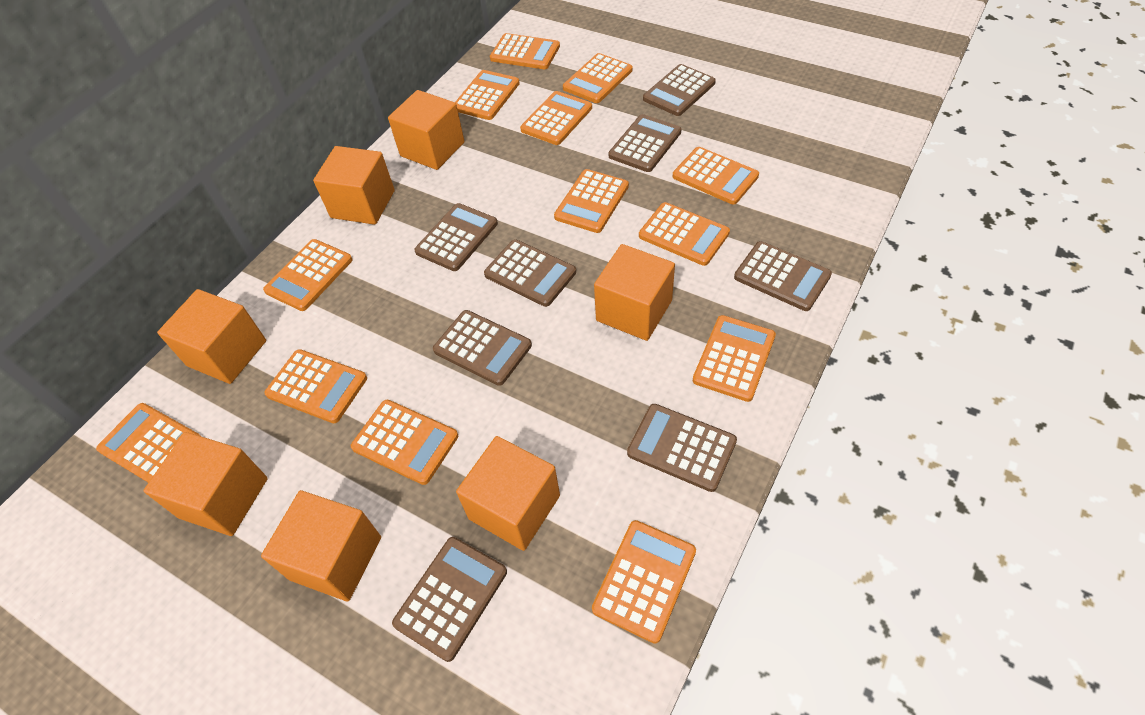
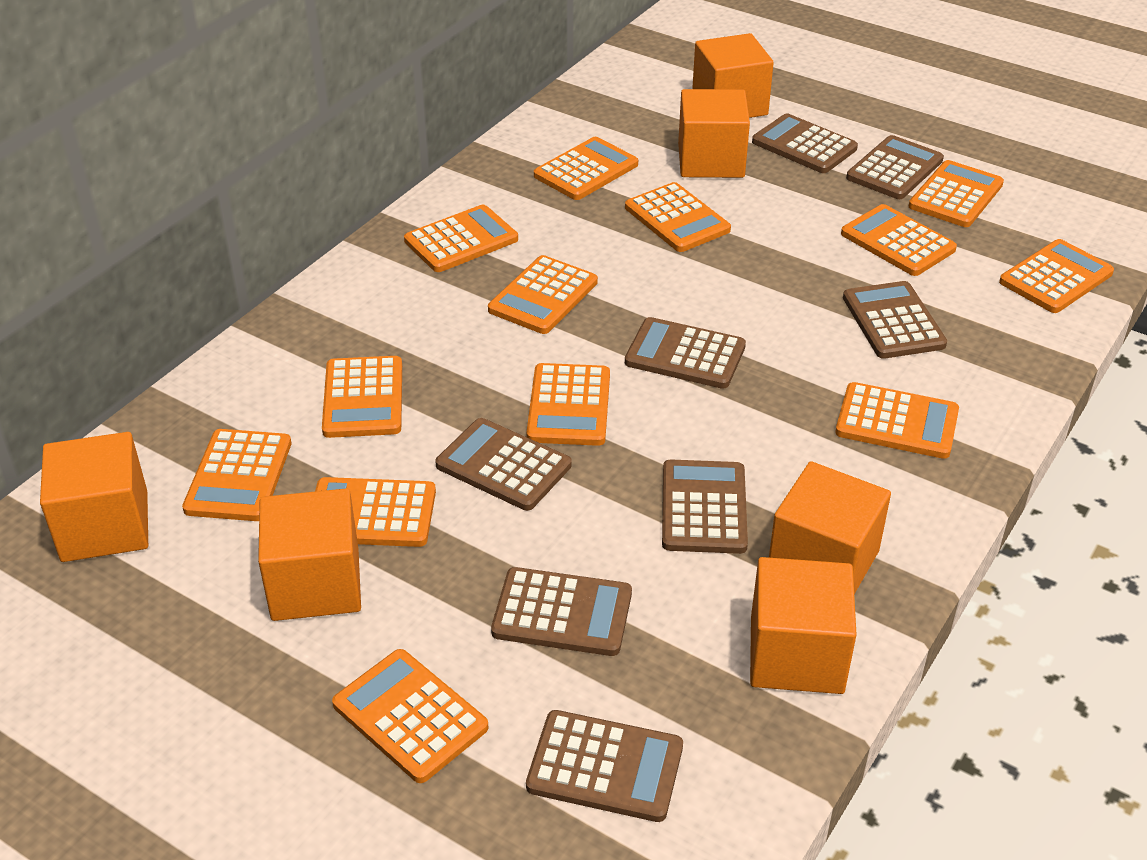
orange cube: 7 -> 6

